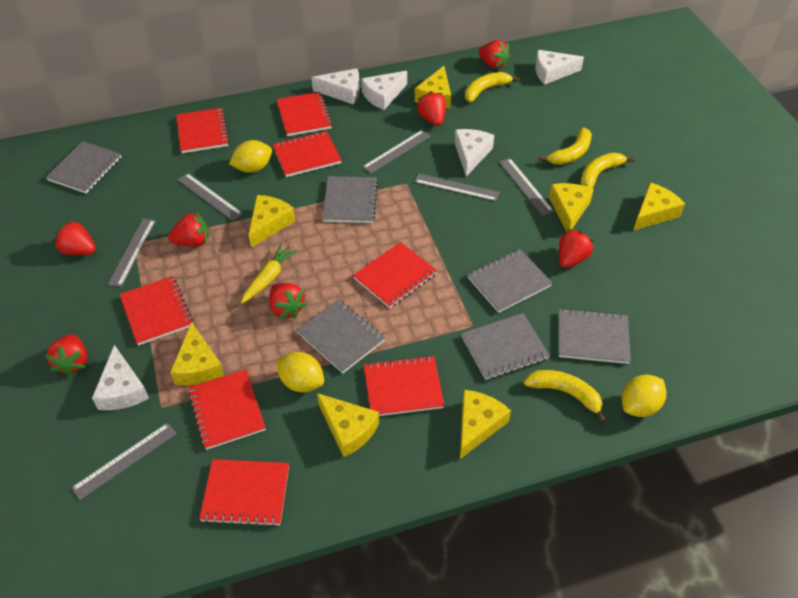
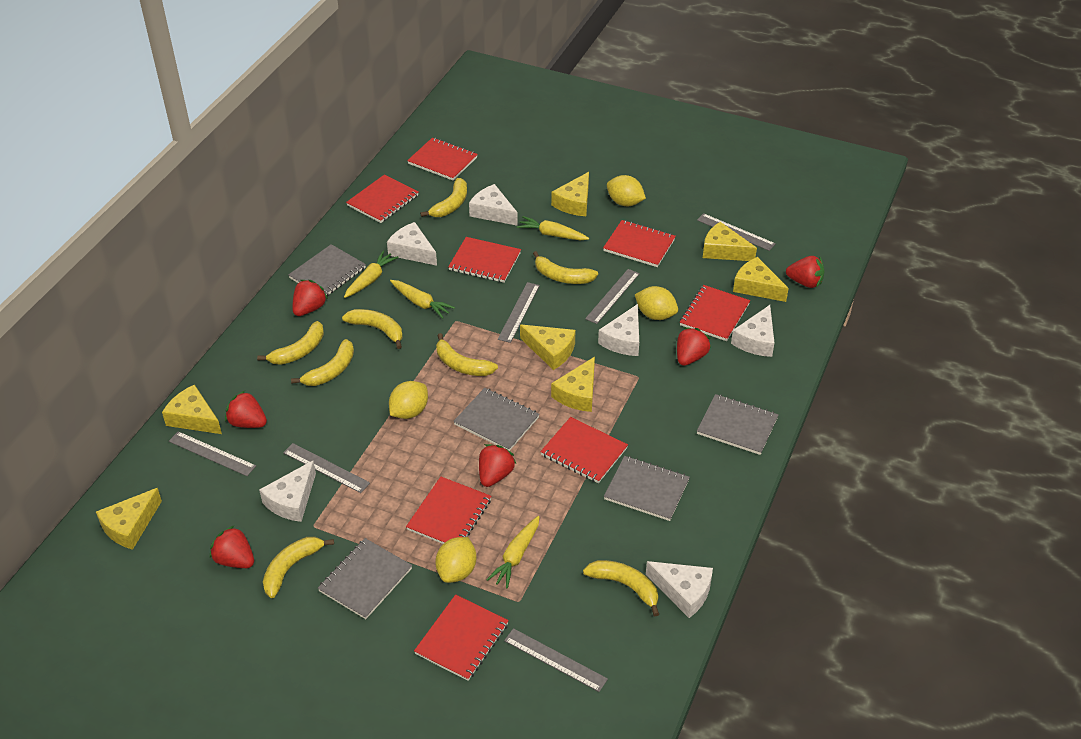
grey notebook: 6 -> 5
red strawberry: 7 -> 6
white cheese: 5 -> 6
yellow banana: 4 -> 8
yellow carrot: 1 -> 4
yellow lemon: 3 -> 4

